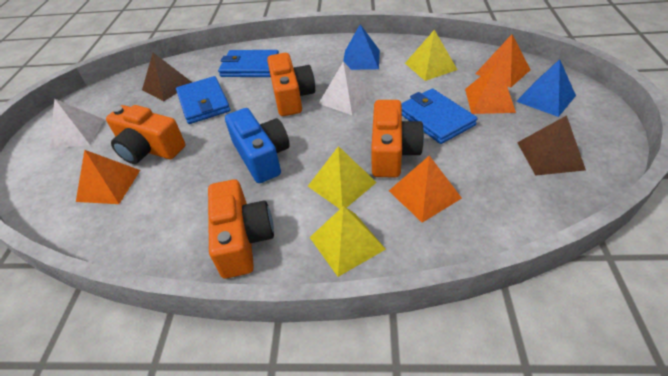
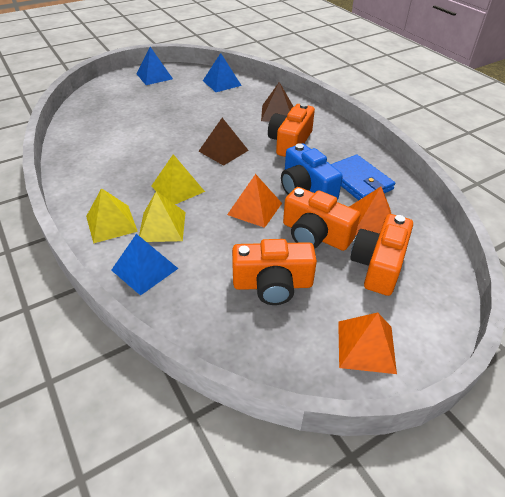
blue pyramid: 2 -> 3
blue wallet: 3 -> 1
orange pyramid: 4 -> 3
white pyramid: 2 -> 0

